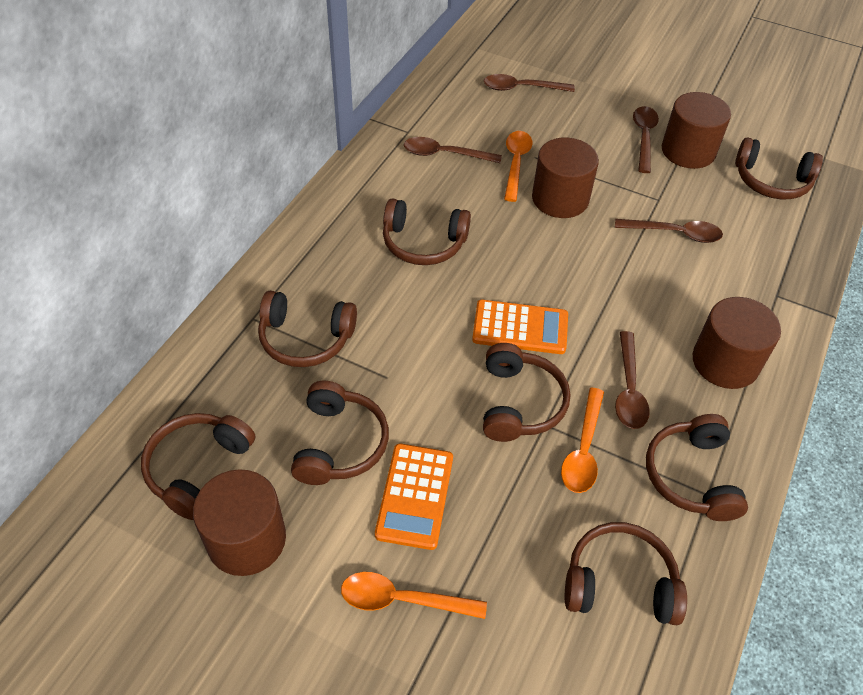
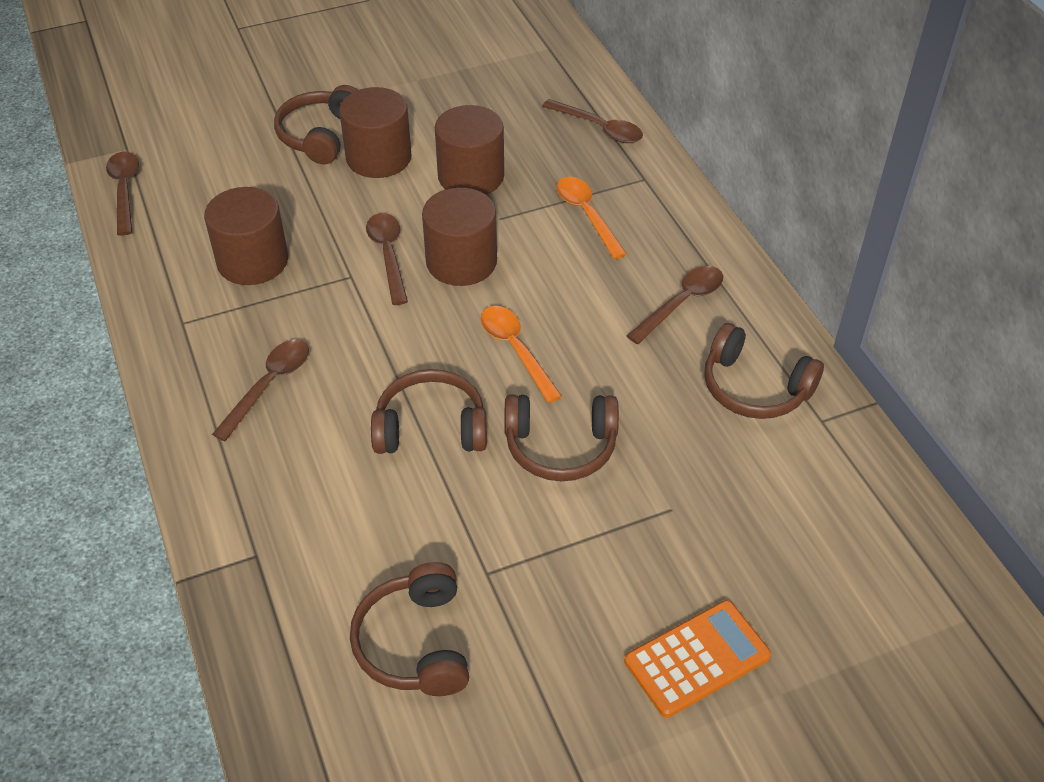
brown headphones: 8 -> 5
orange calculator: 2 -> 1
orange spoon: 3 -> 2

